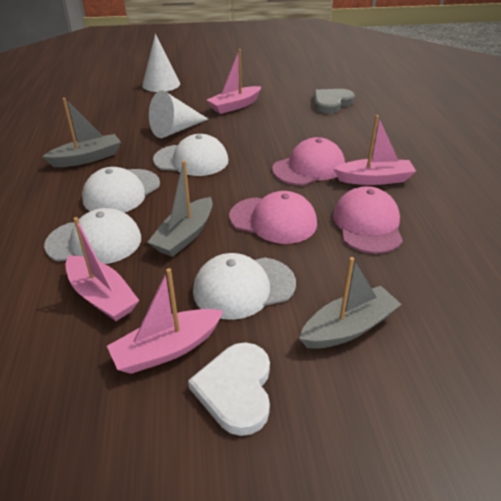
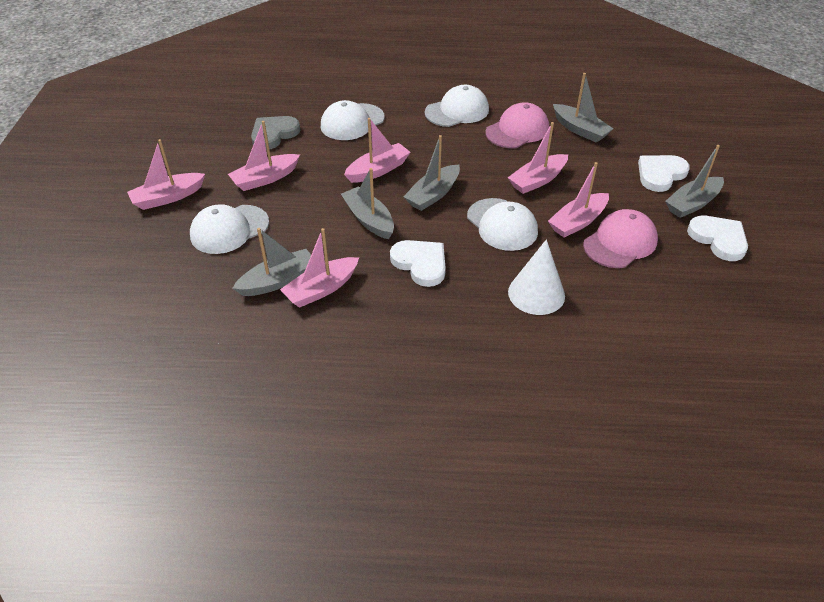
grey boat: 3 -> 5
pink boat: 4 -> 6
pink cap: 3 -> 2
white cone: 2 -> 1
white heart: 1 -> 3

